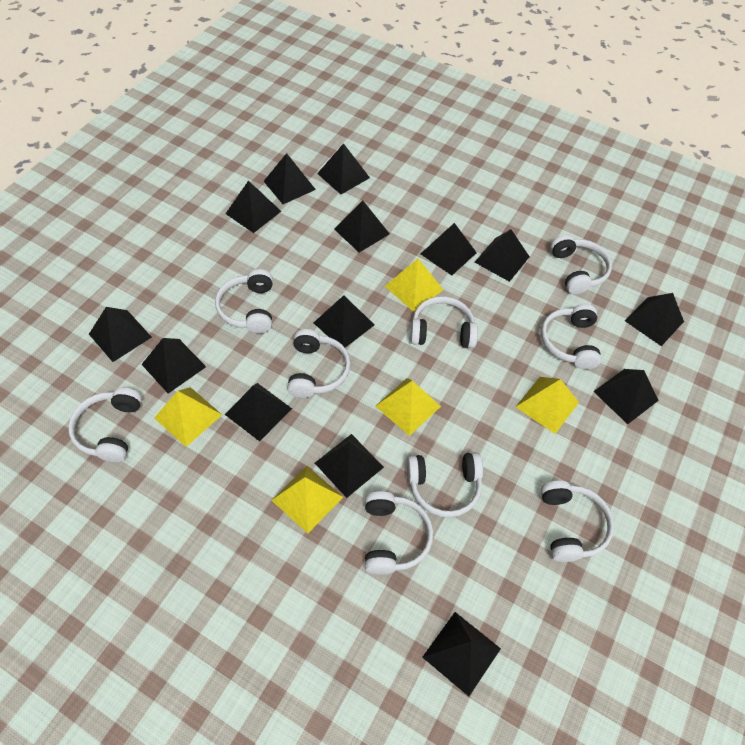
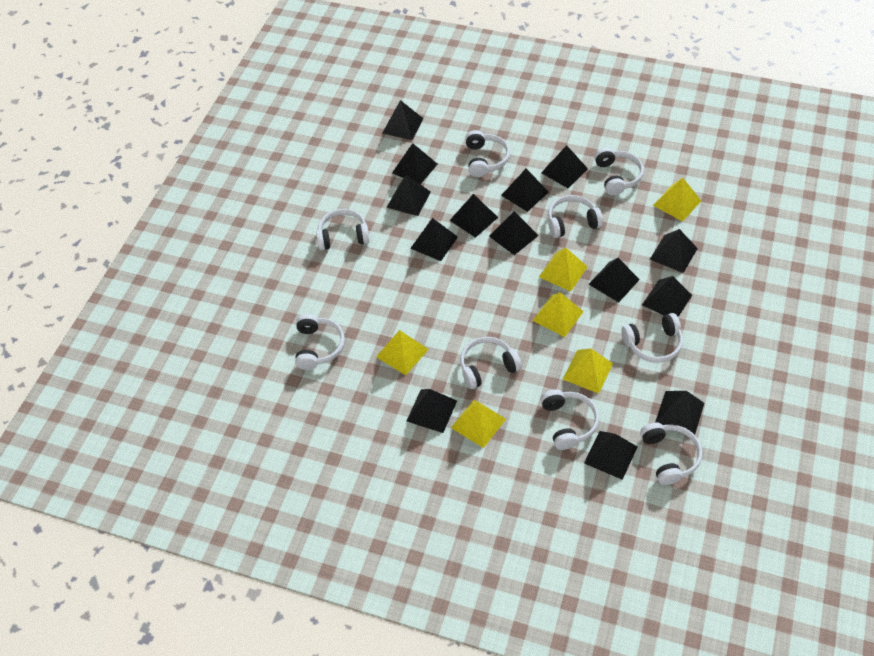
yellow pyramid: 5 -> 6

